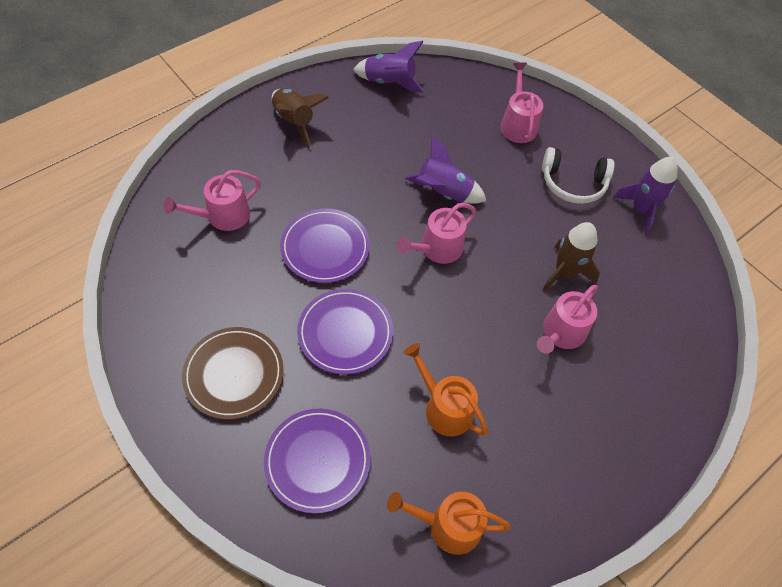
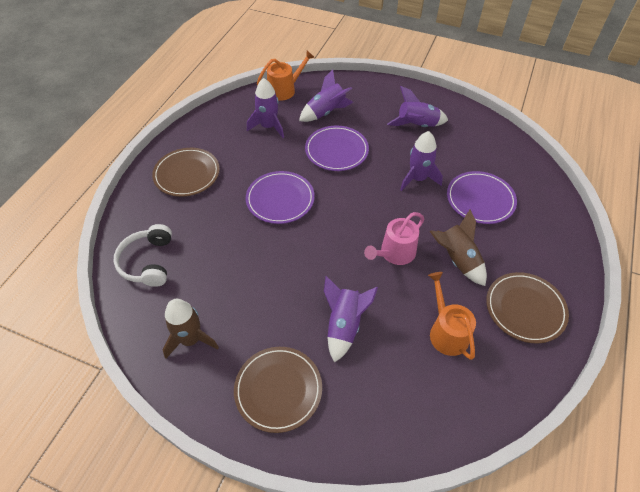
brown plate: 1 -> 3
pink watering can: 4 -> 1
purple rocket: 3 -> 5

